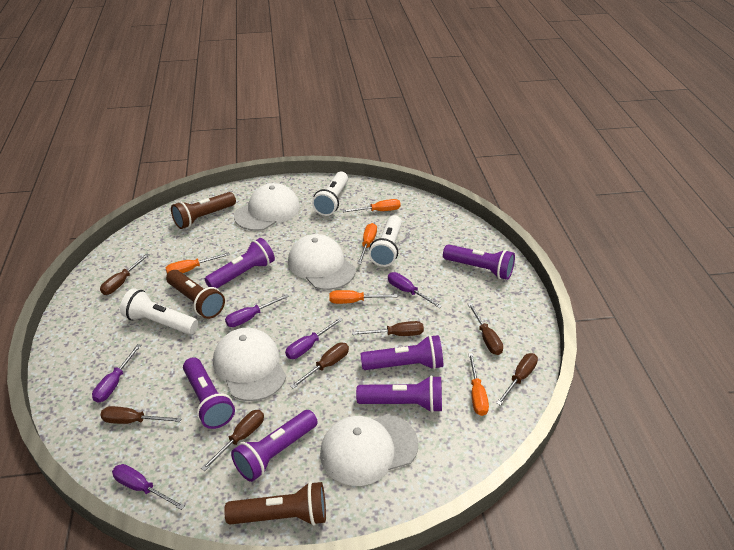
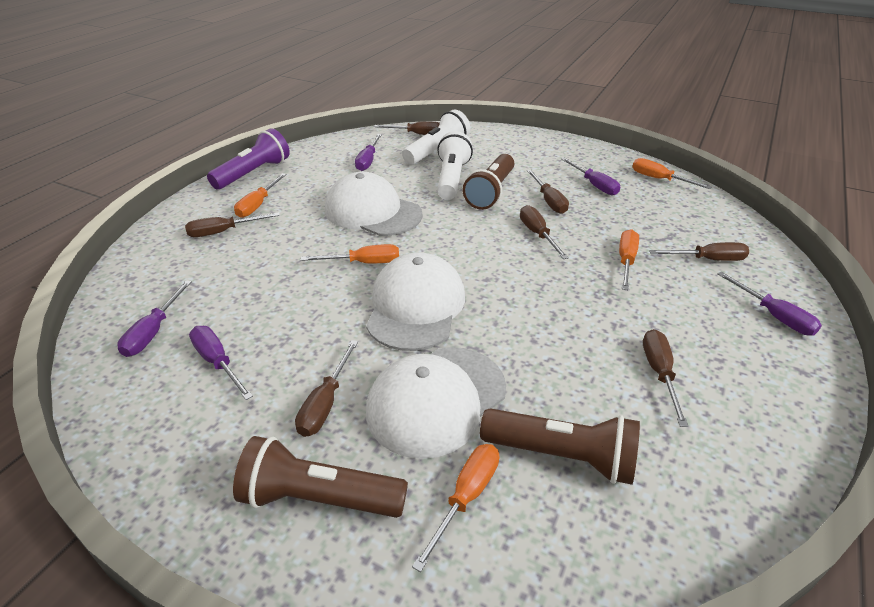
purple flashlight: 6 -> 1
white cap: 4 -> 3
white flashlight: 3 -> 2

